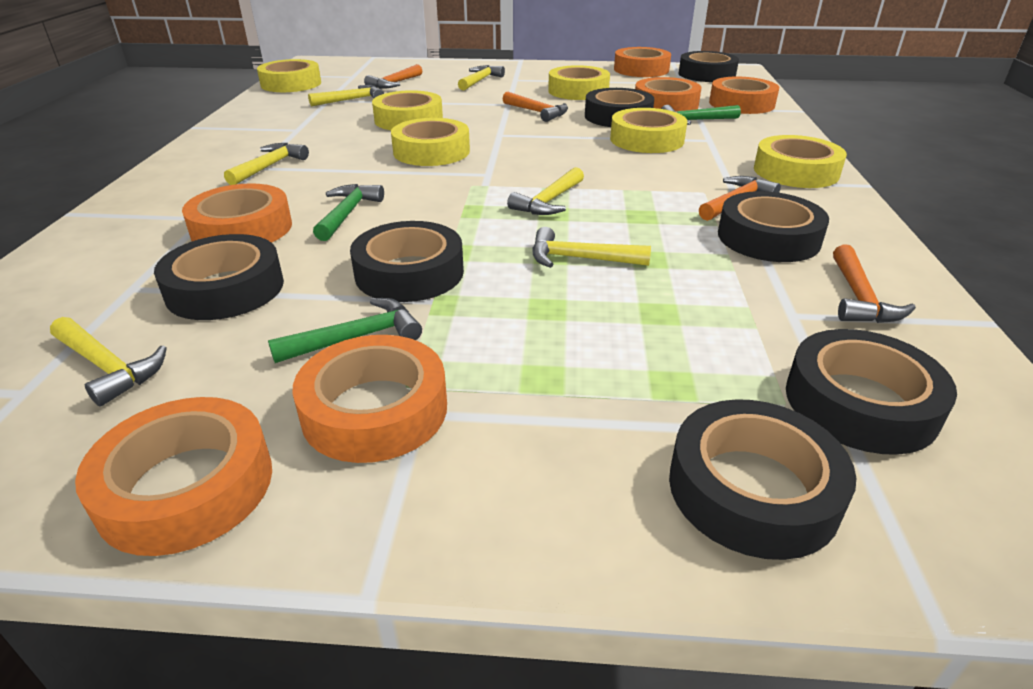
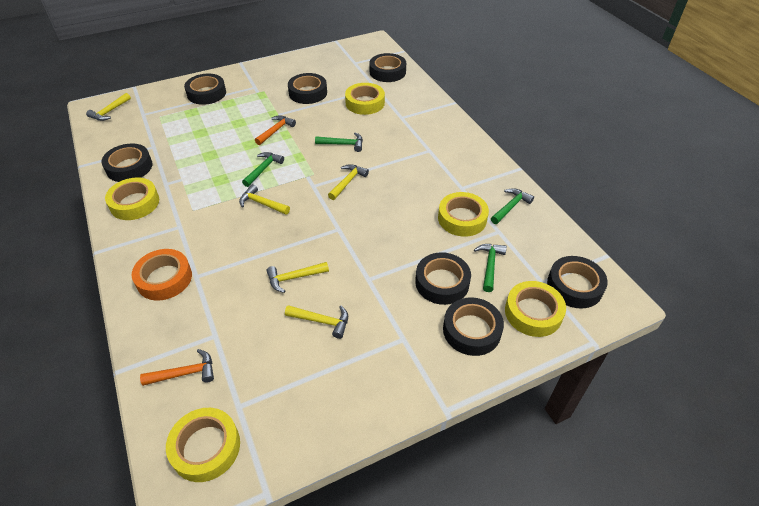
green hammer: 3 -> 4
orange hammer: 4 -> 2
orange tape: 6 -> 1
yellow hammer: 6 -> 5
yellow tape: 6 -> 5

